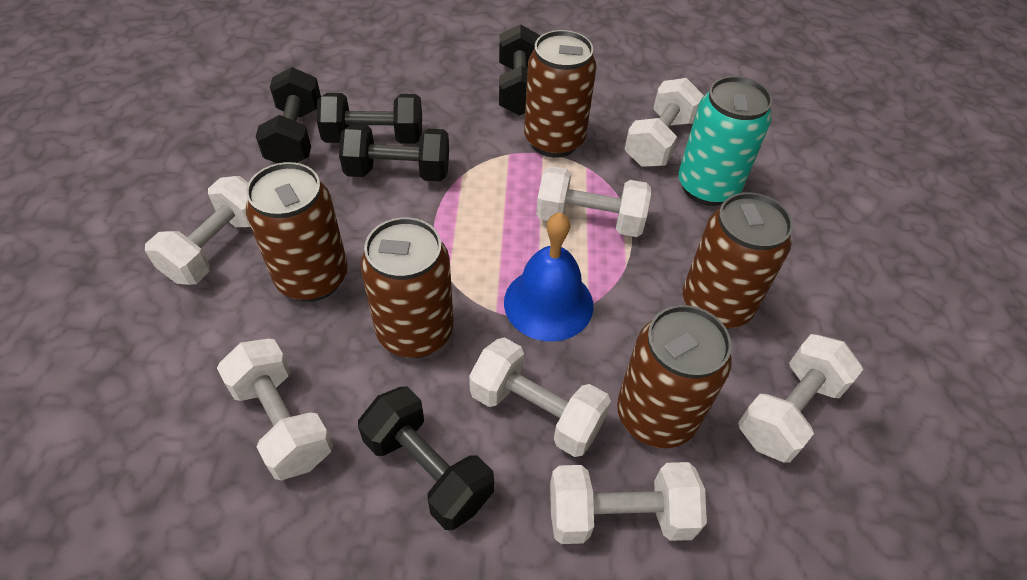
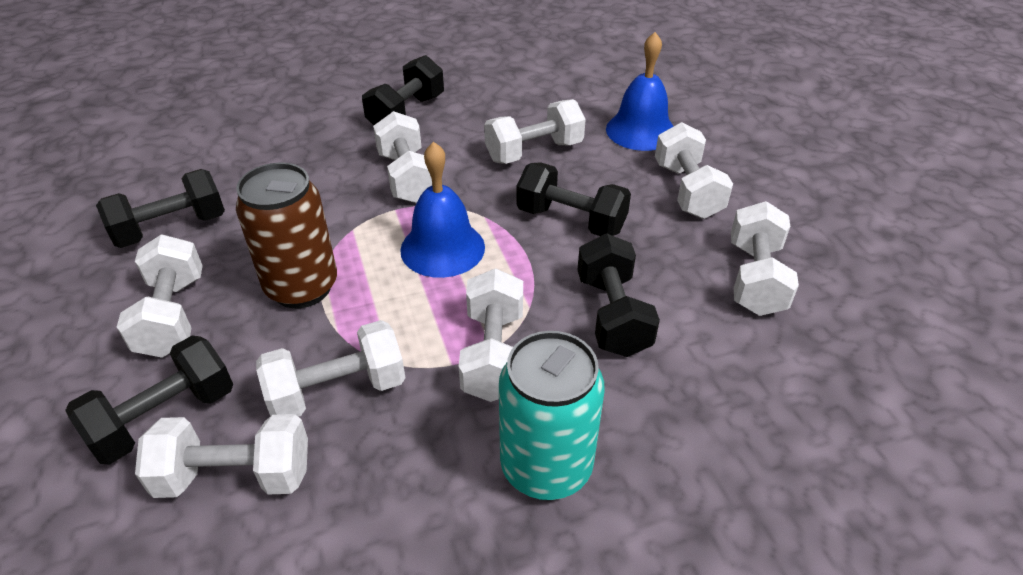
blue bell: 1 -> 2
brown can: 5 -> 1
white dumbbell: 7 -> 8

